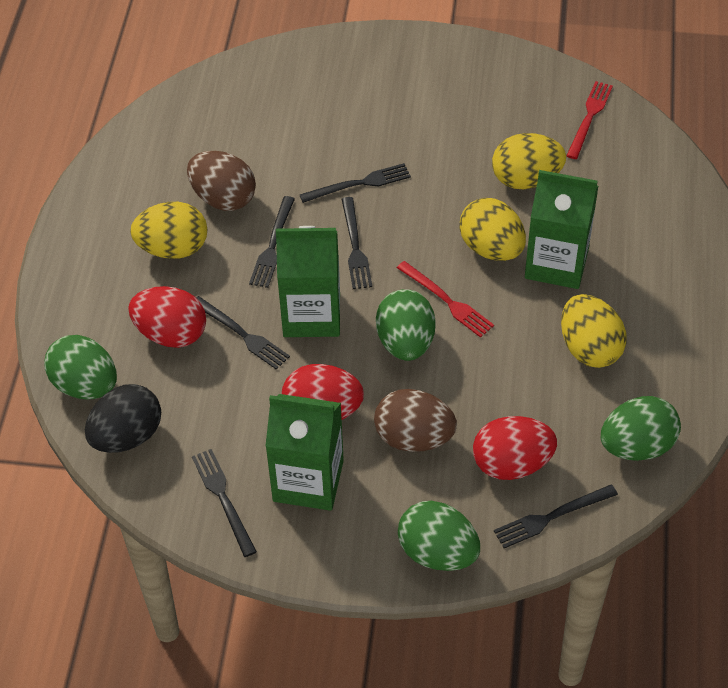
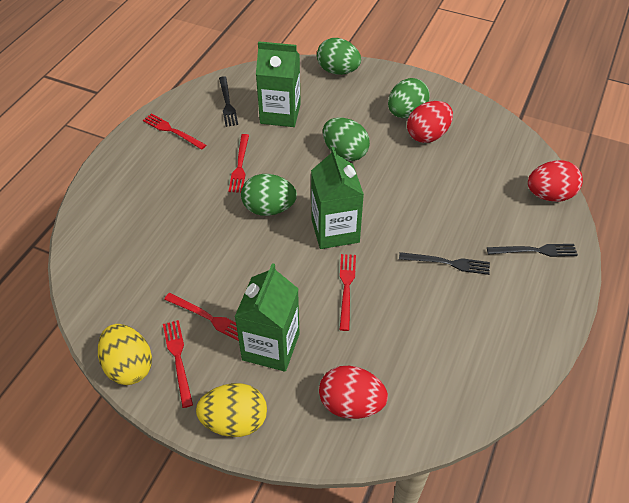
black egg: 1 -> 0
black fork: 6 -> 3
brown egg: 2 -> 0
red fork: 2 -> 5
yellow egg: 4 -> 2

